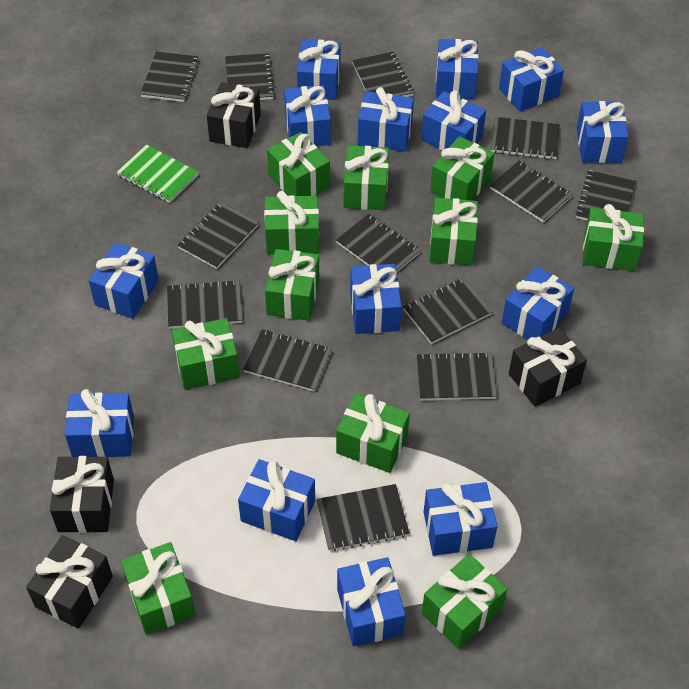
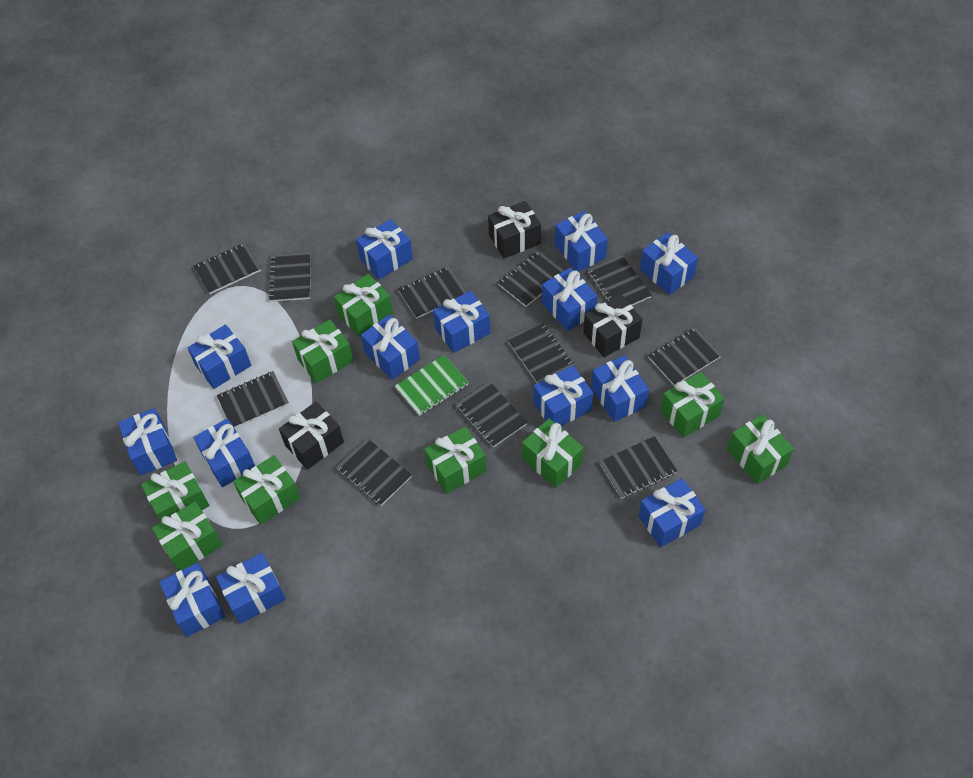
black gift: 4 -> 3
black notebook: 13 -> 11
green gift: 11 -> 9

